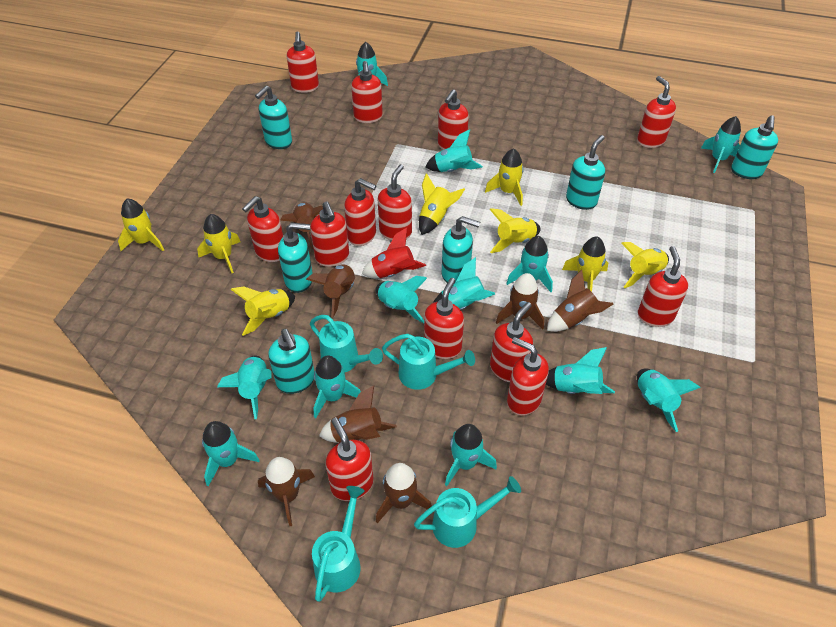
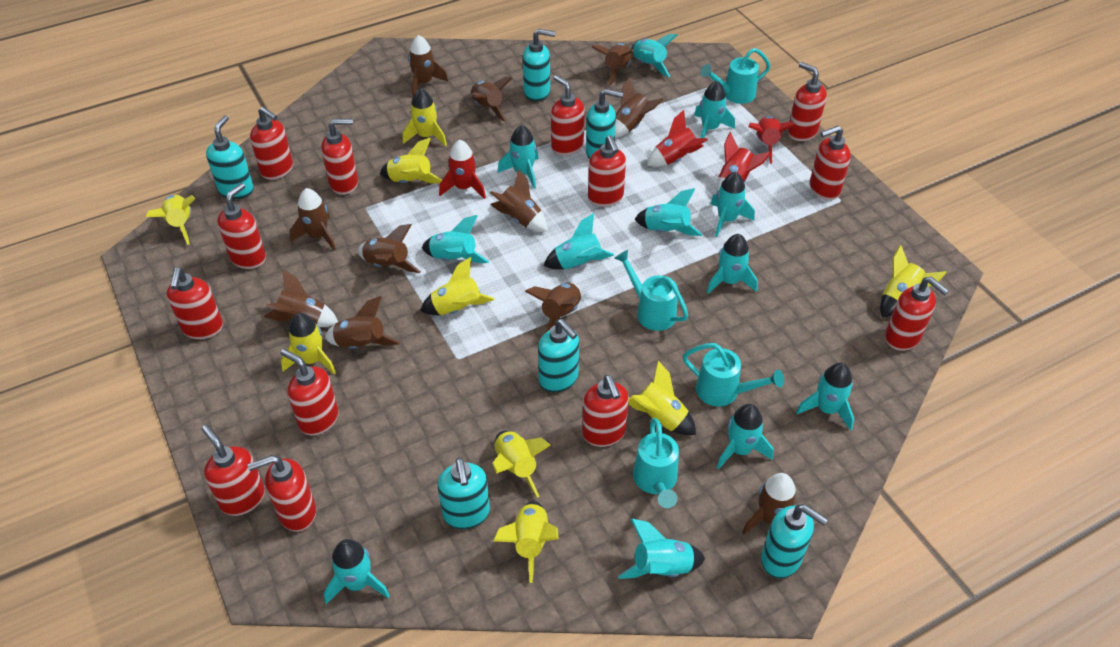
brown rocket: 7 -> 11
red rocket: 1 -> 4
yellow rocket: 8 -> 9

